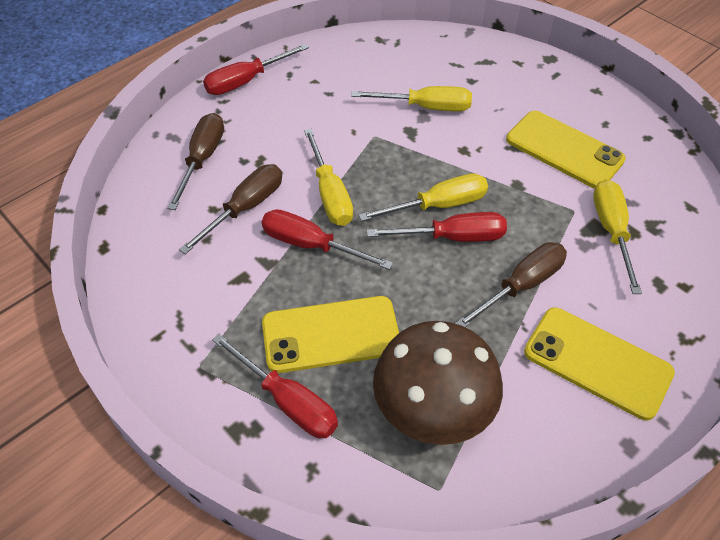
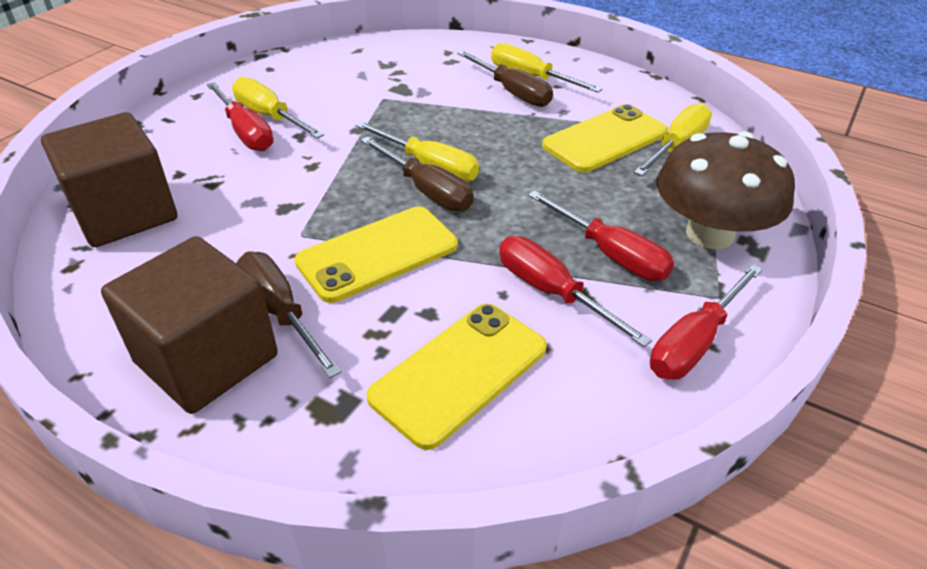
brown cube: 0 -> 2

